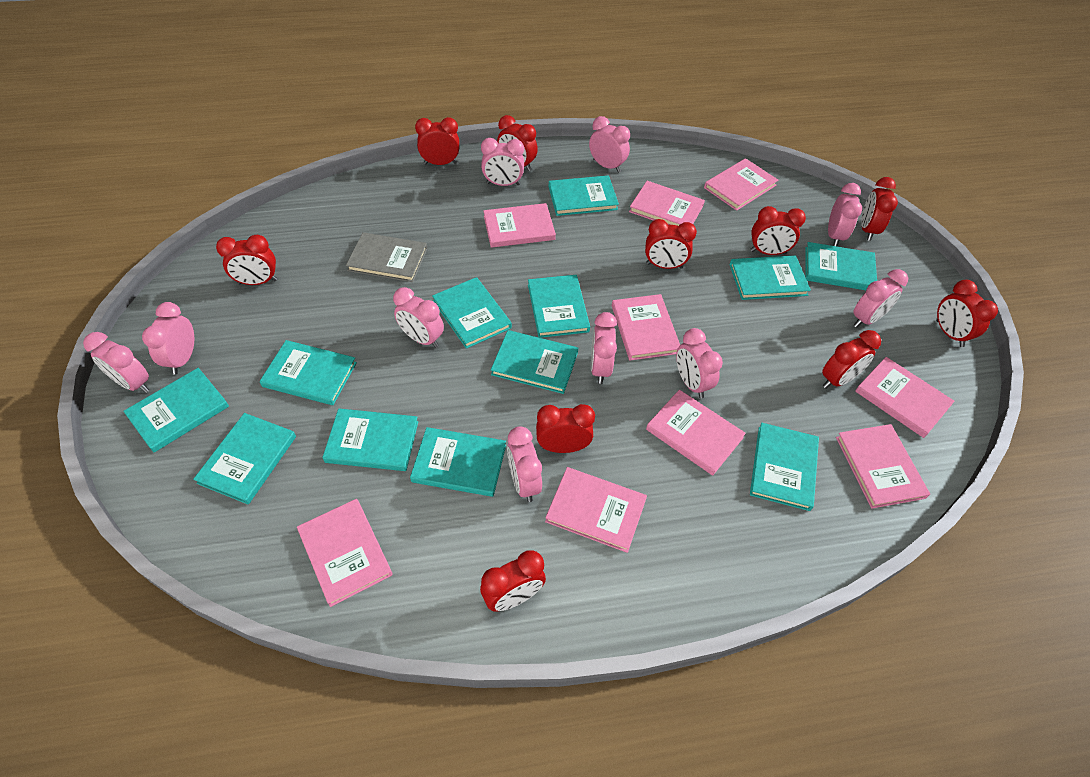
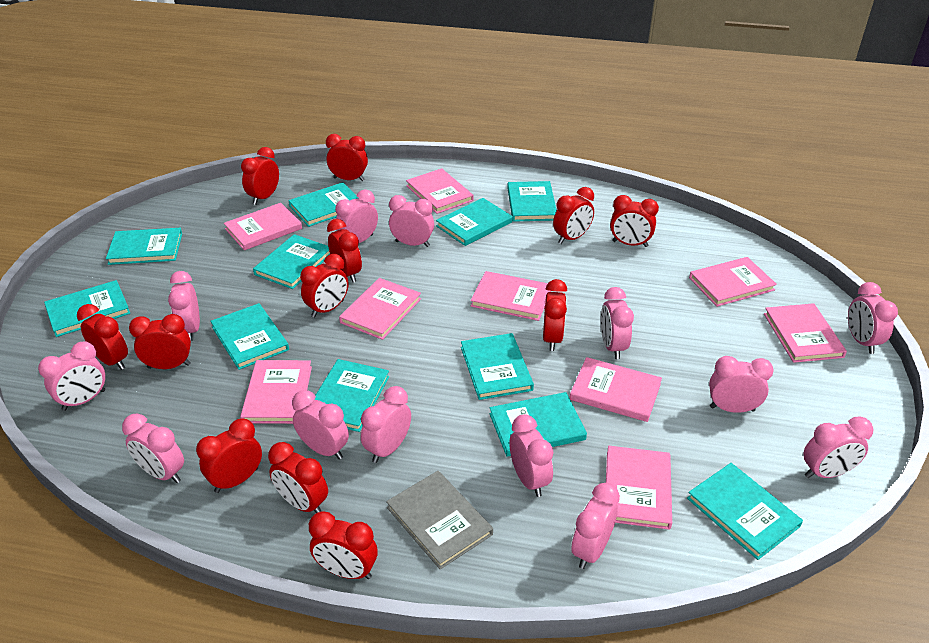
pink clock: 10 -> 13
red clock: 10 -> 12
turquoise book: 12 -> 11

